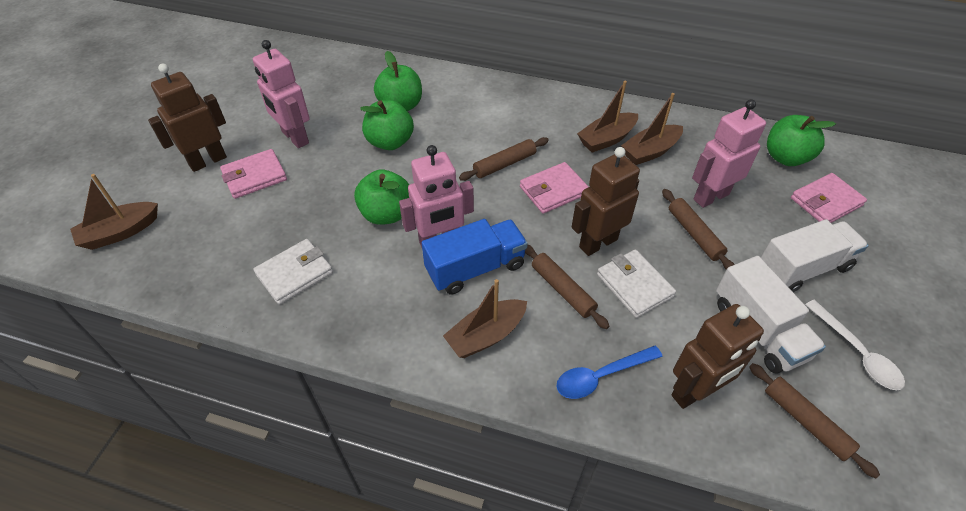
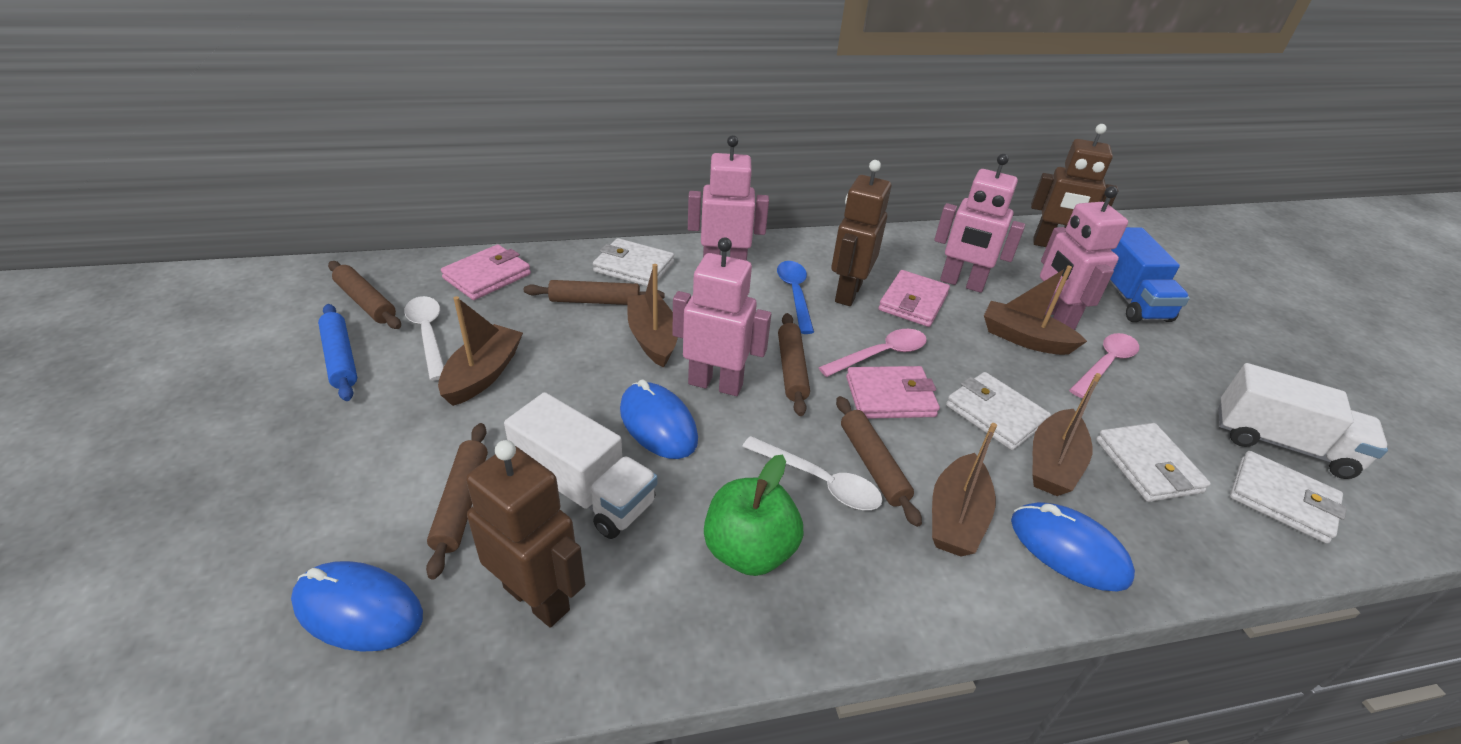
blue mouse: 0 -> 3
blue rolling pin: 0 -> 1
brown boat: 4 -> 5
brown rolling pin: 4 -> 5
green apple: 4 -> 1
pink robot: 3 -> 4
pink spoon: 0 -> 2
white spoon: 1 -> 2
white wallet: 2 -> 4

